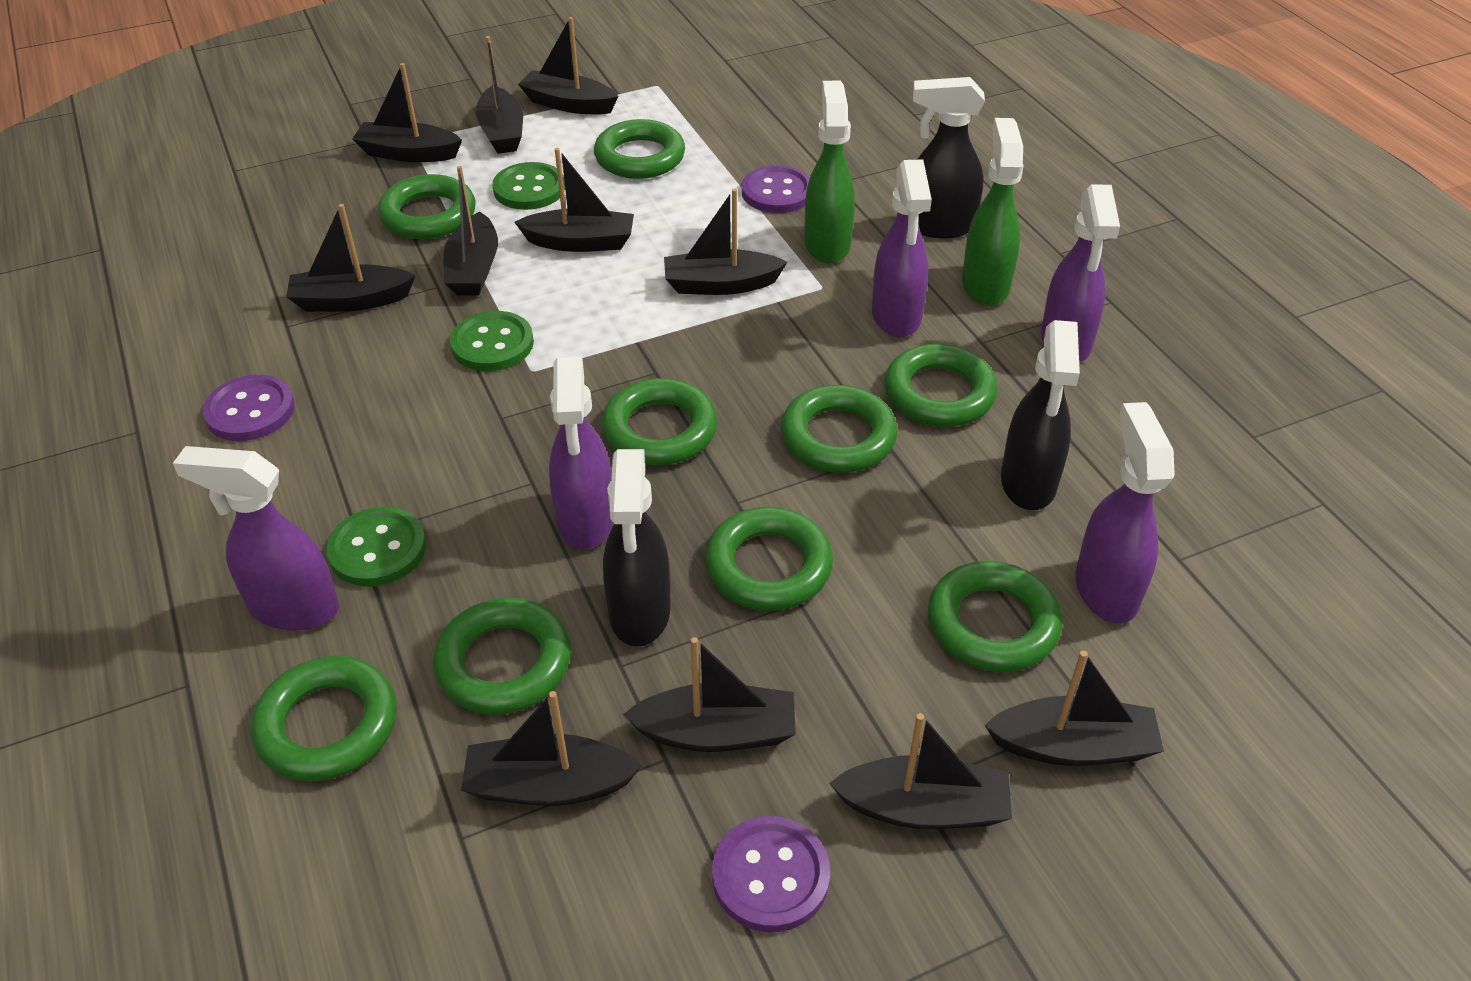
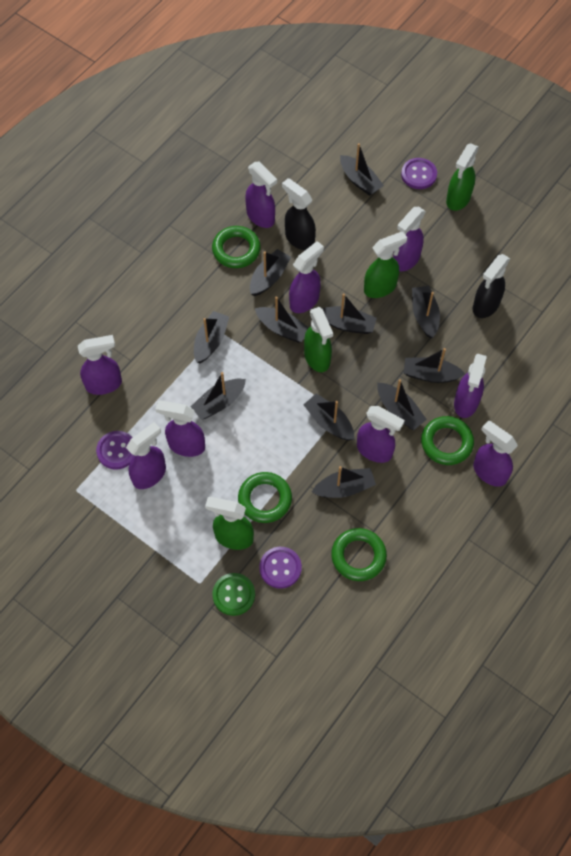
black spray bottle: 3 -> 2
green button: 3 -> 1
green ring: 9 -> 4
green spray bottle: 2 -> 4
purple spray bottle: 5 -> 9

